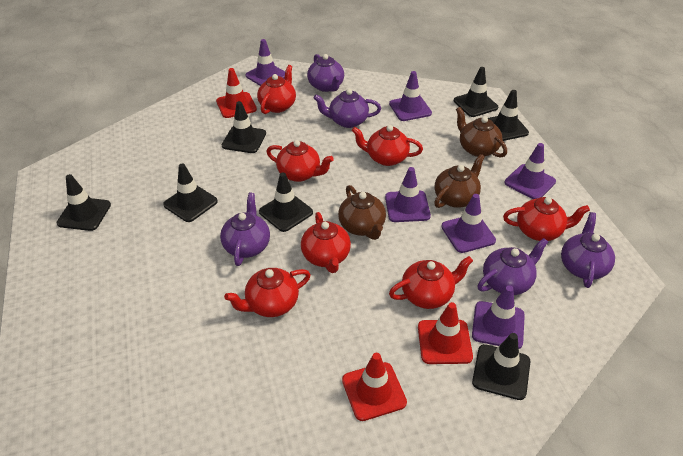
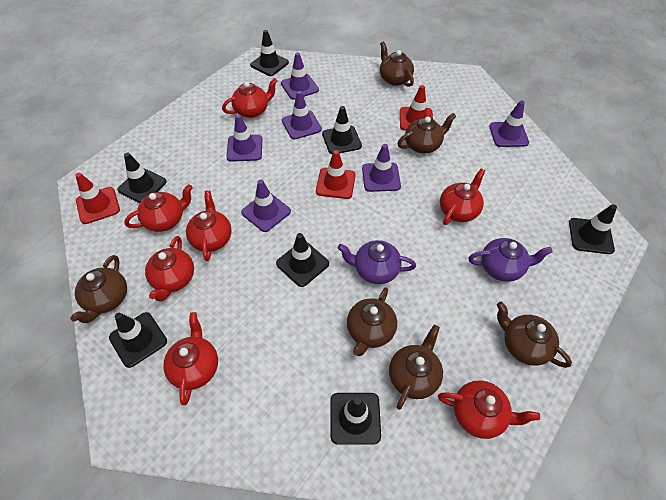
brown teapot: 3 -> 6
purple teapot: 5 -> 2

